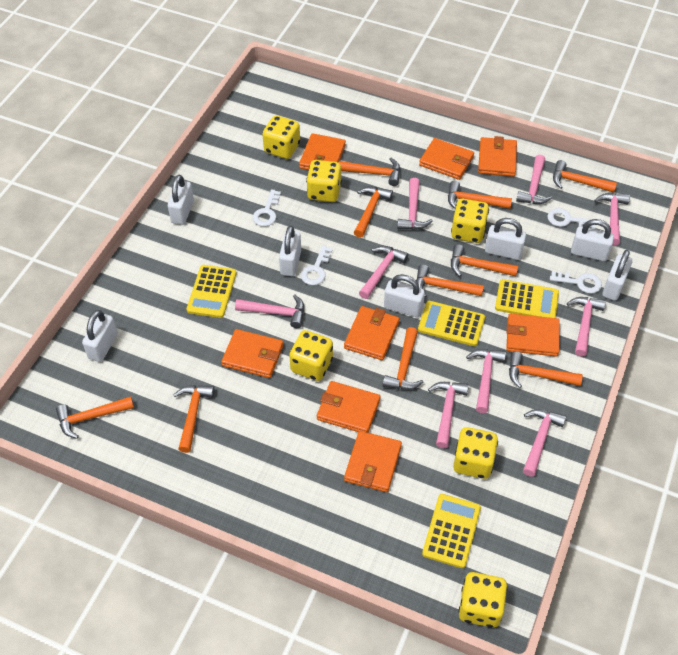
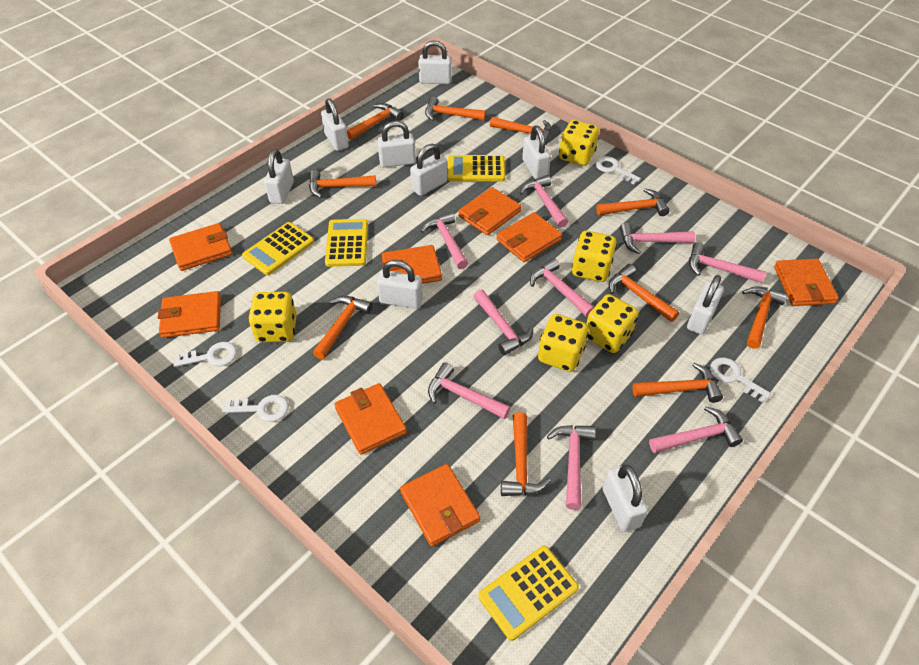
white padlock: 7 -> 9
yellow dice: 6 -> 5

